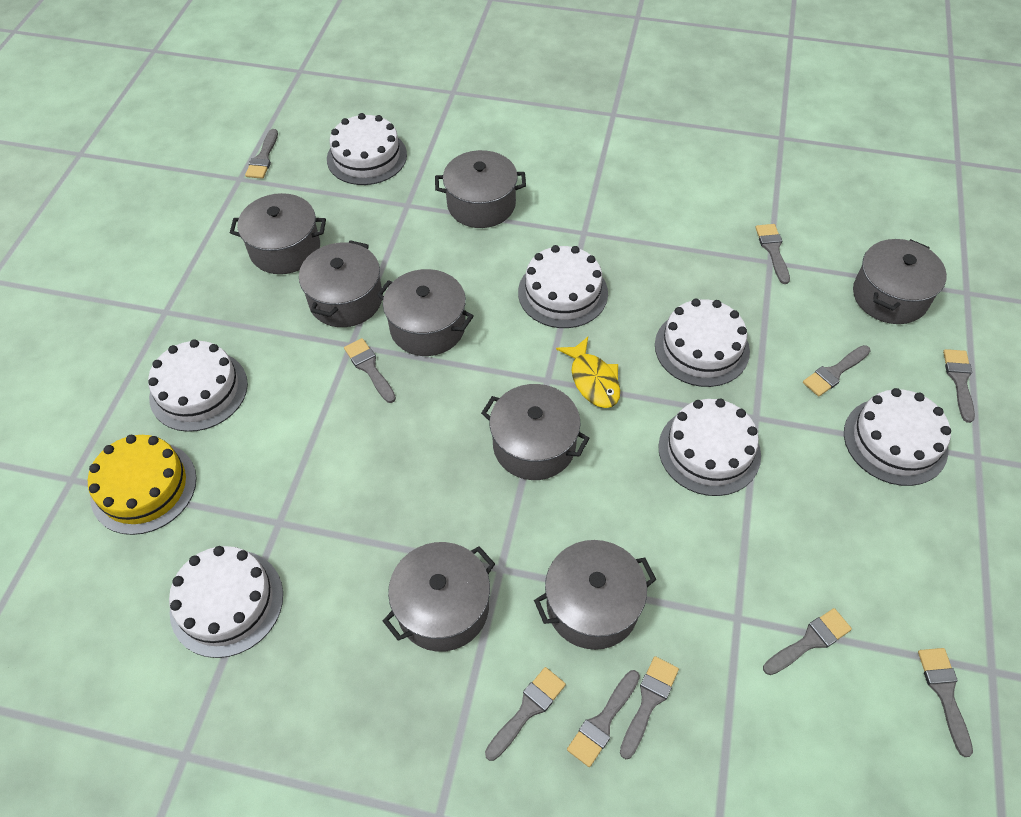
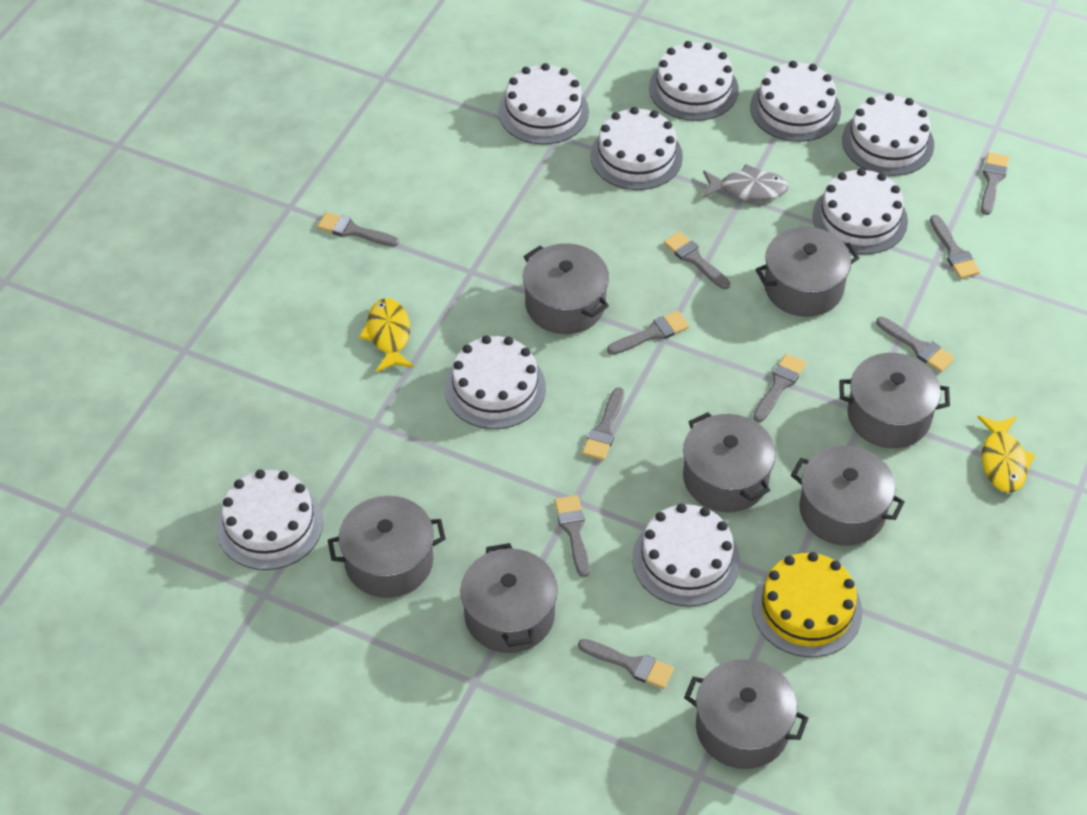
grey fish: 0 -> 1
white cake: 7 -> 9
yellow fish: 1 -> 2

